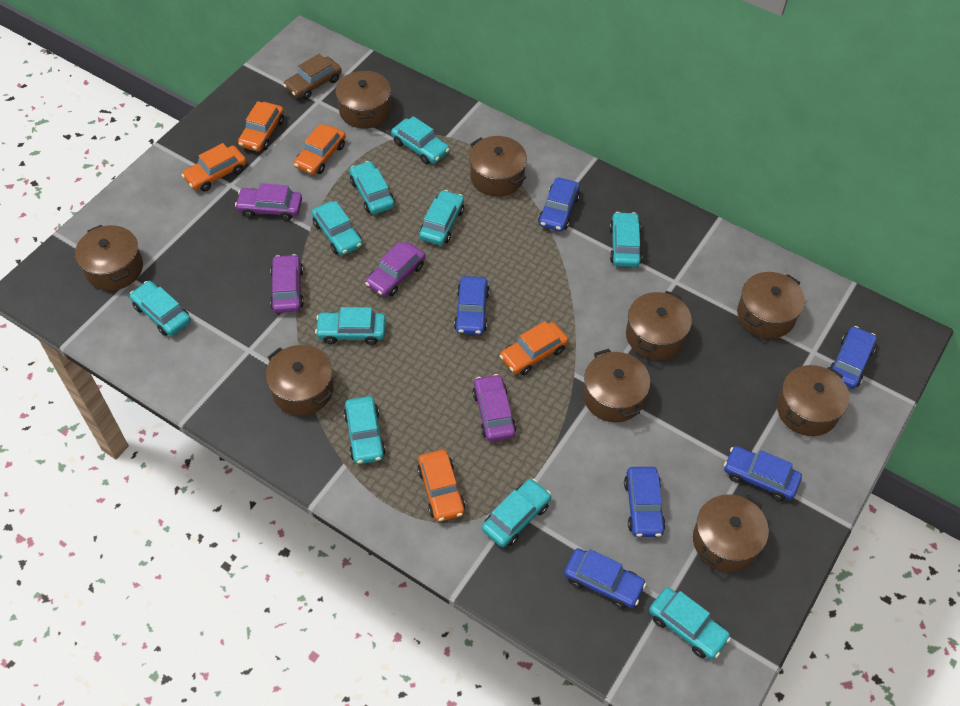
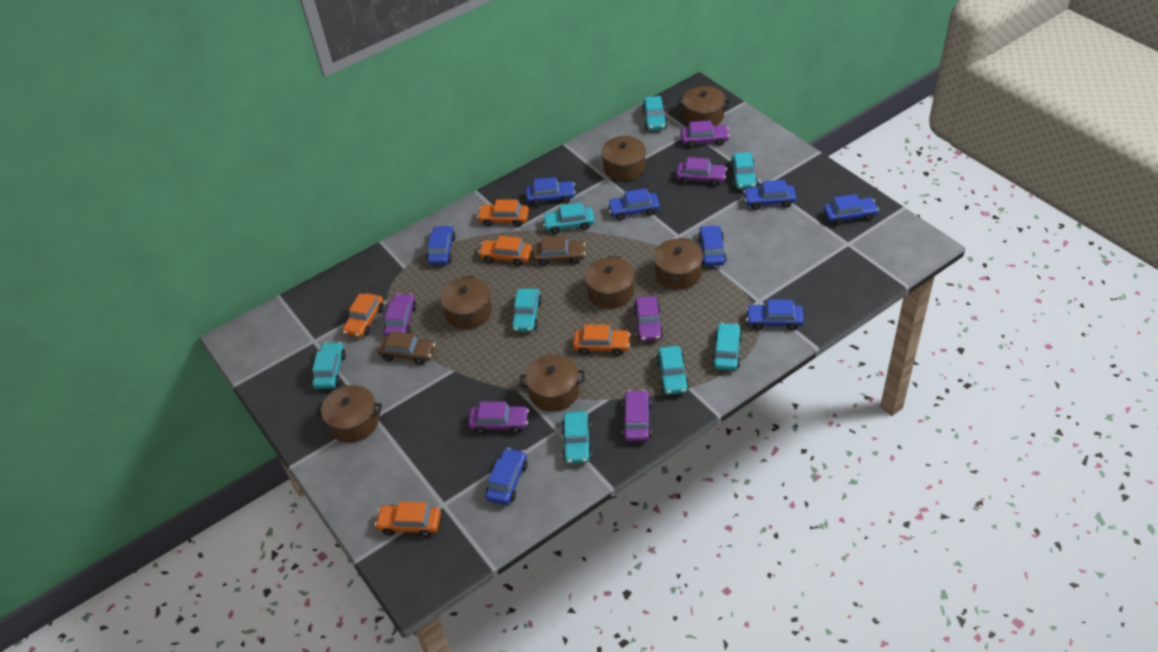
blue car: 6 -> 8
brown car: 1 -> 2
brown pot: 9 -> 7
purple car: 4 -> 6
turquoise car: 10 -> 8

